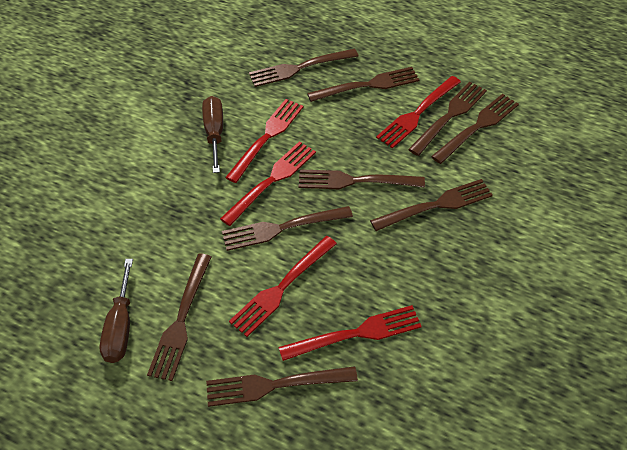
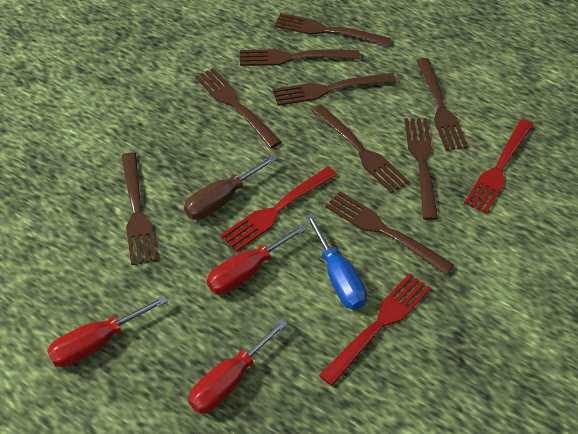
blue screwdriver: 0 -> 1
brown screwdriver: 2 -> 1
red fork: 5 -> 3
red screwdriver: 0 -> 3

